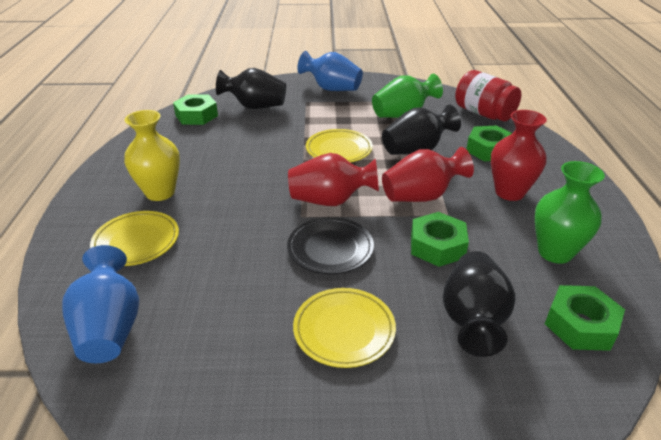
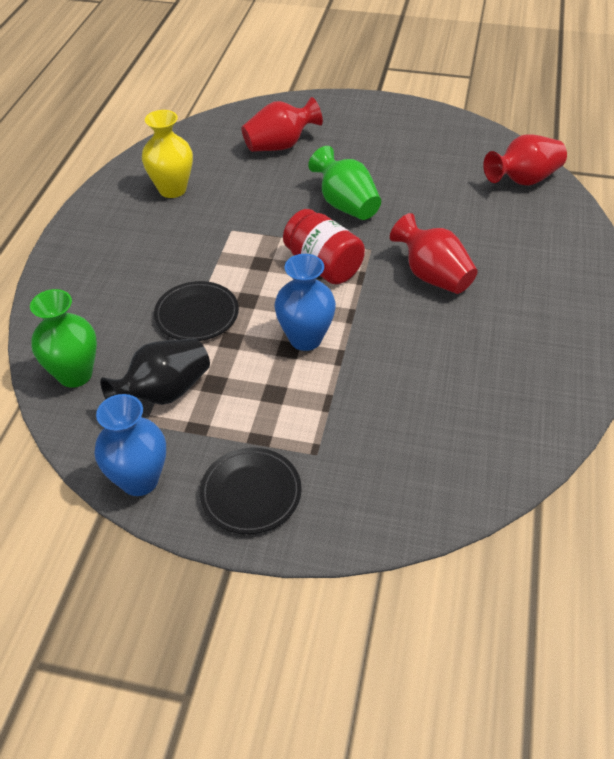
black plate: 1 -> 2
black vase: 3 -> 1
green nut: 4 -> 0
yellow plate: 3 -> 0

